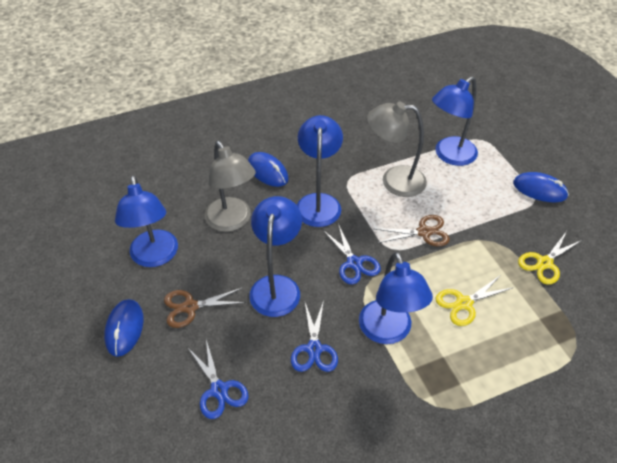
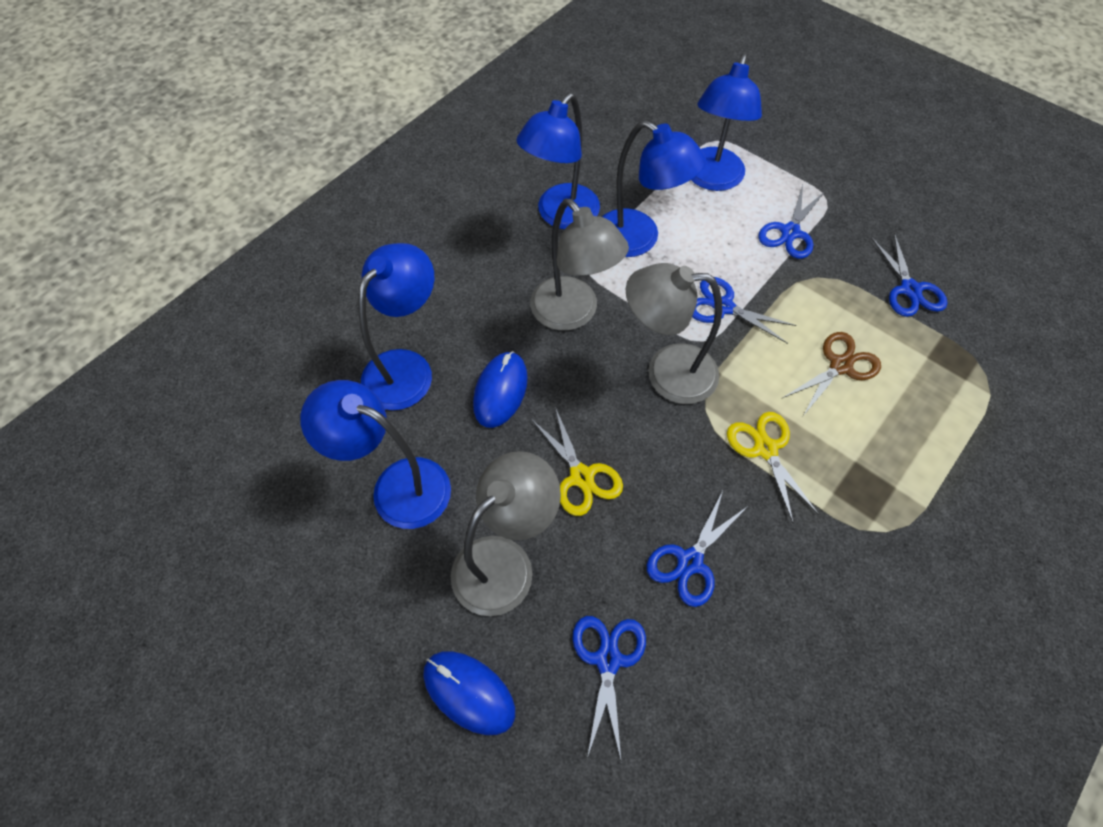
blue mouse: 3 -> 2
blue scissors: 3 -> 5
brown scissors: 2 -> 1
grey lamp: 2 -> 3

